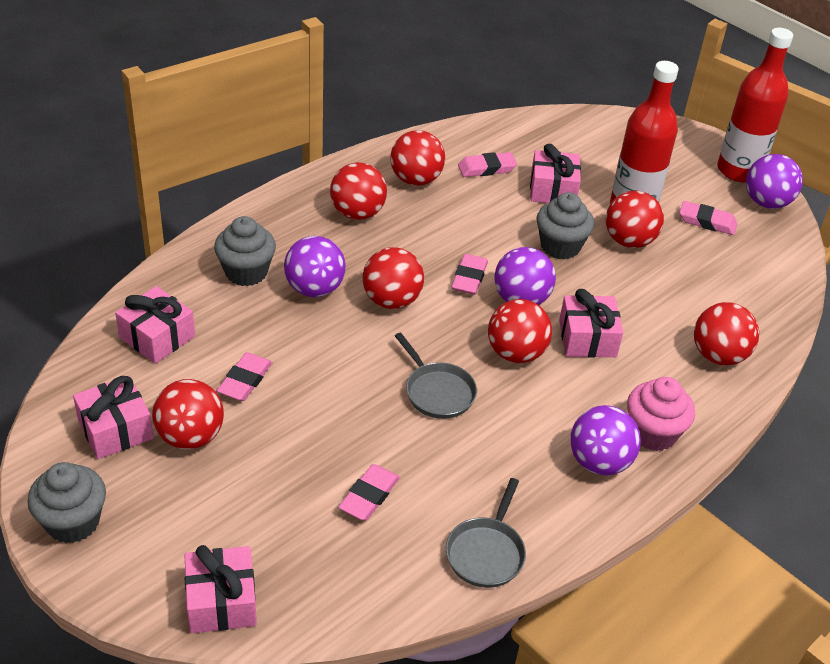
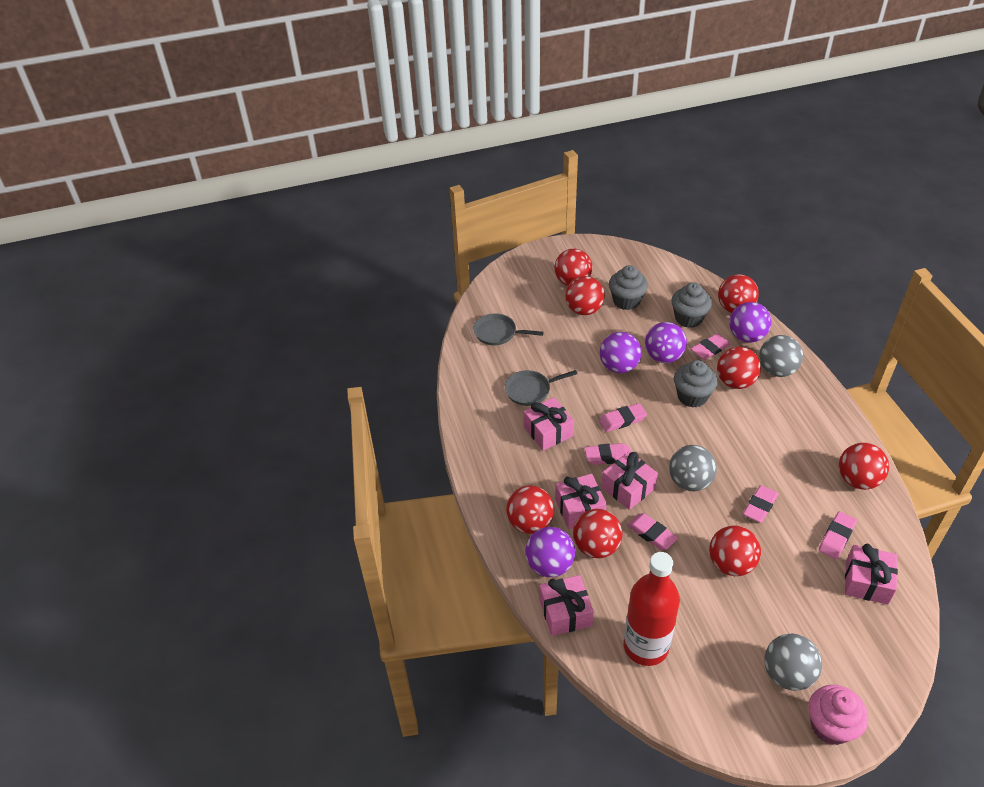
grey ball: 0 -> 3
pink eraser: 5 -> 6
red ball: 7 -> 8
red bottle: 2 -> 1

